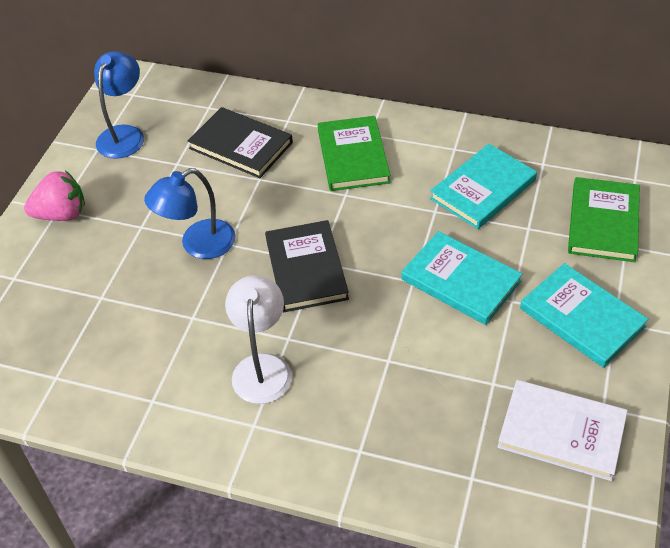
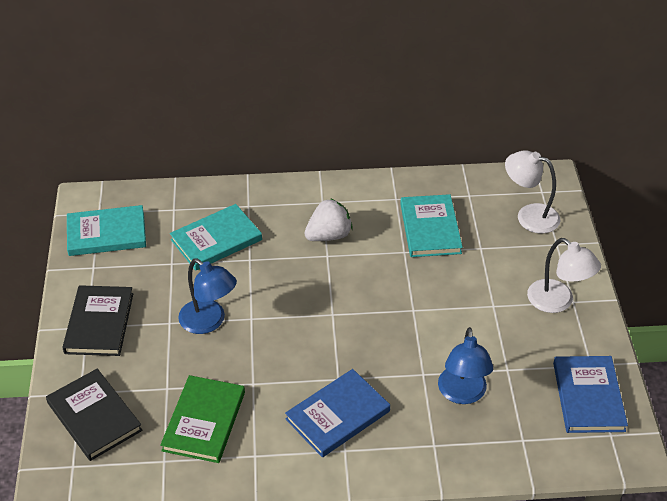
blue book: 0 -> 2
green book: 2 -> 1
pink strawberry: 1 -> 0
white book: 1 -> 0
white lamp: 1 -> 2
white strawberry: 0 -> 1

